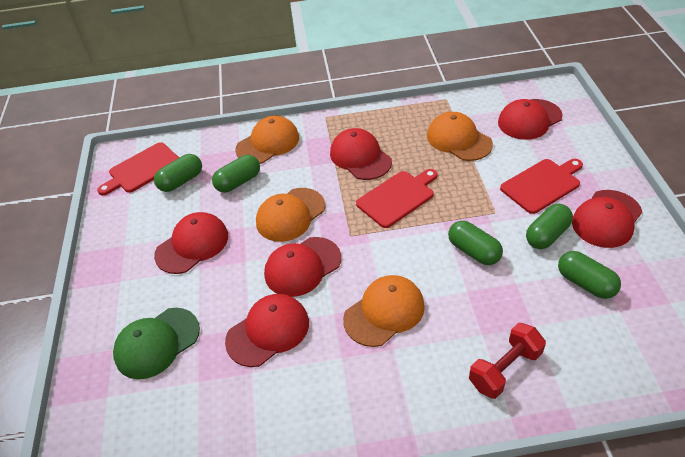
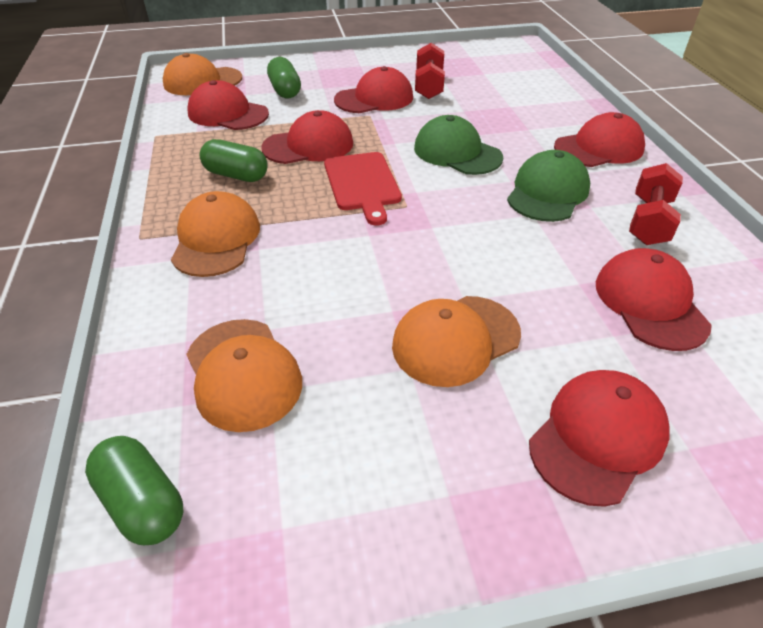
green cap: 1 -> 2
green capsule: 5 -> 3
red cutting board: 3 -> 1
red dumbbell: 1 -> 2

